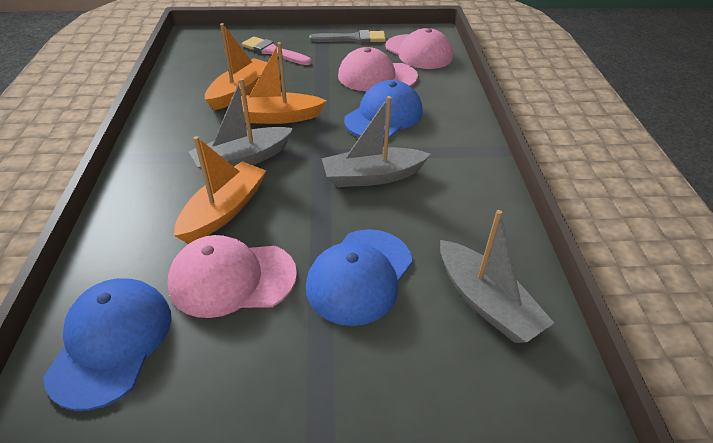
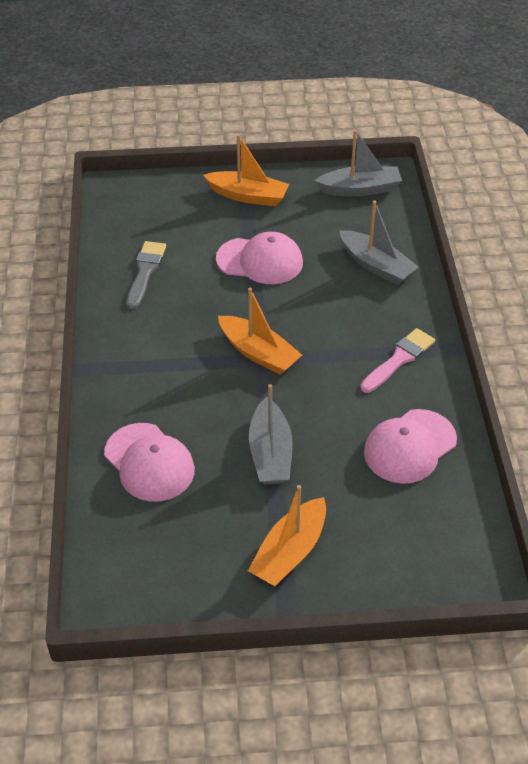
blue cap: 3 -> 0

